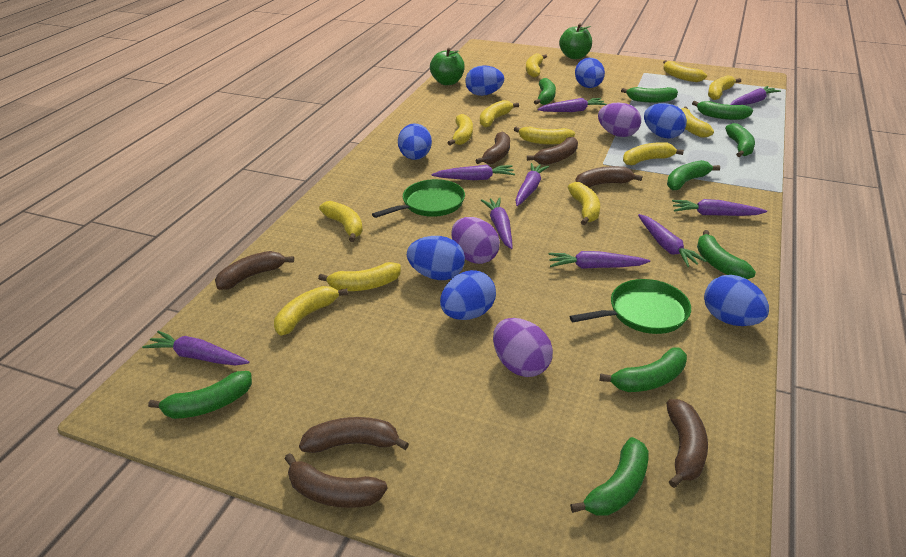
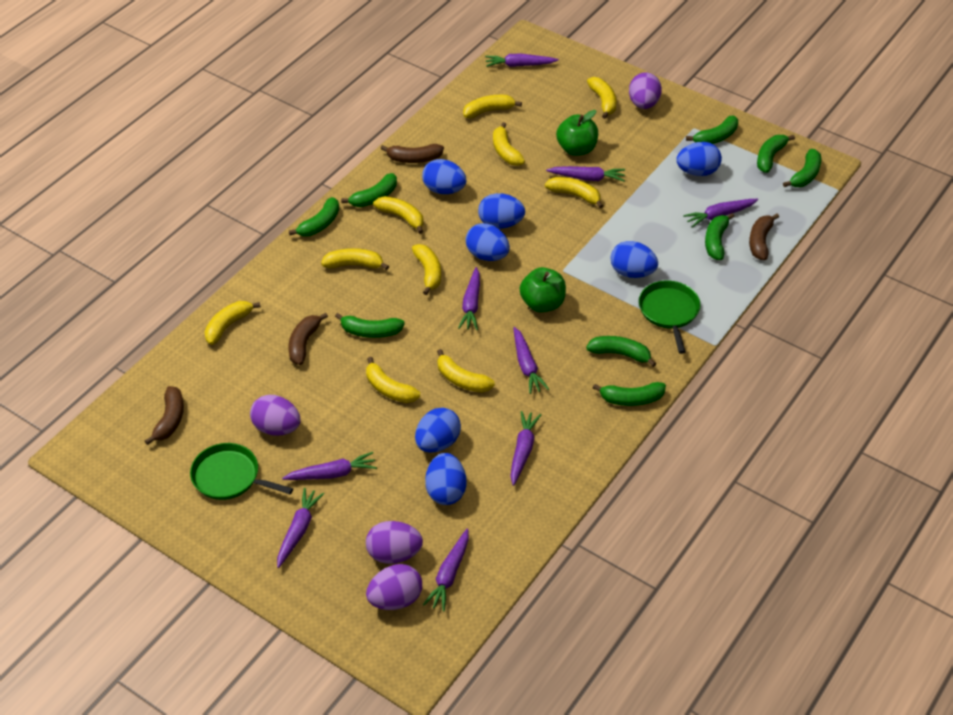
brown banana: 7 -> 4
purple egg: 3 -> 4
yellow banana: 12 -> 10

